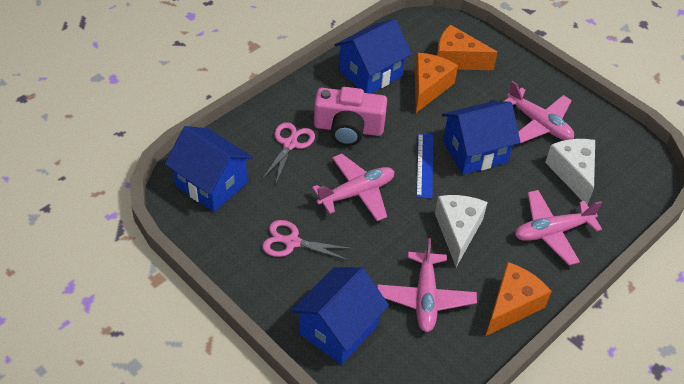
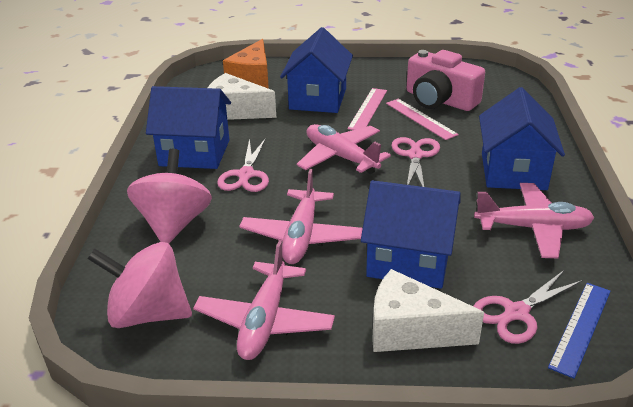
orange cheese: 3 -> 1
pink ruler: 0 -> 2
pink scissors: 2 -> 3
pink spinning top: 0 -> 2

